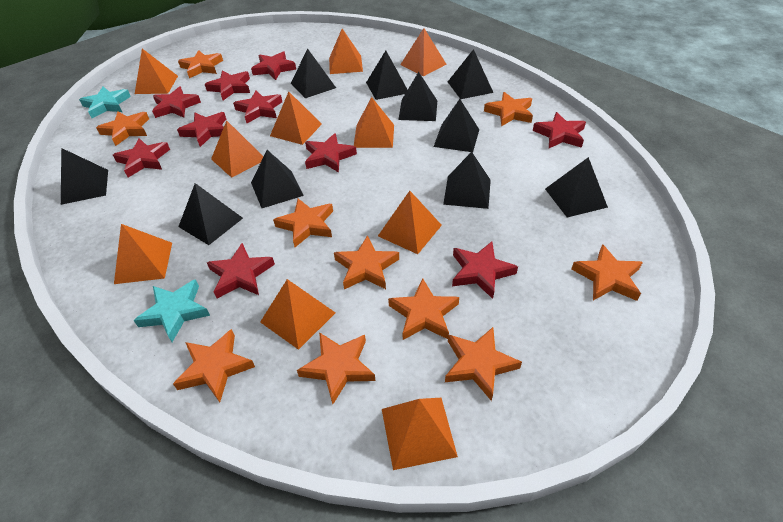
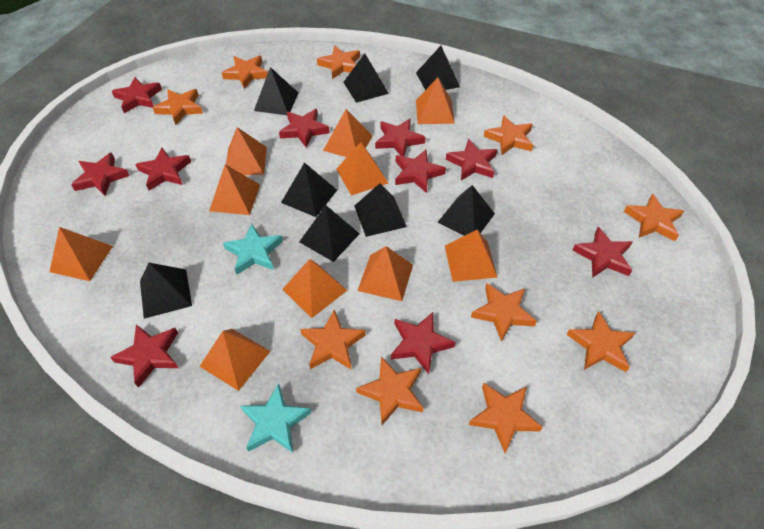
black pyramid: 10 -> 8

